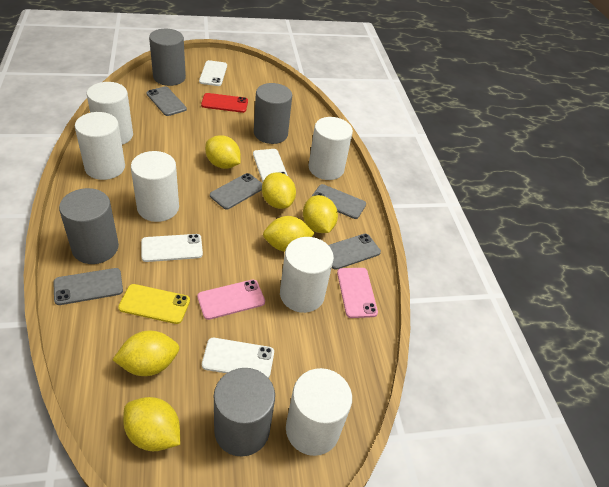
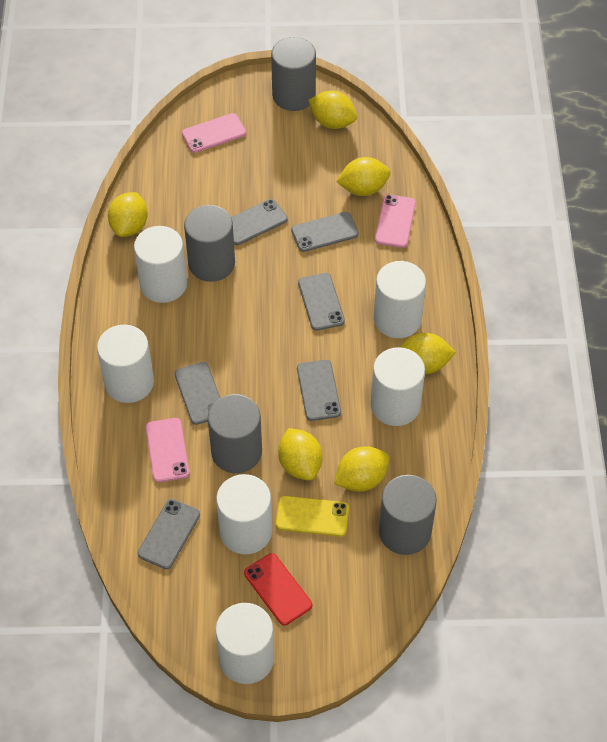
grey phone: 5 -> 6
pink phone: 2 -> 3
white phone: 4 -> 0

